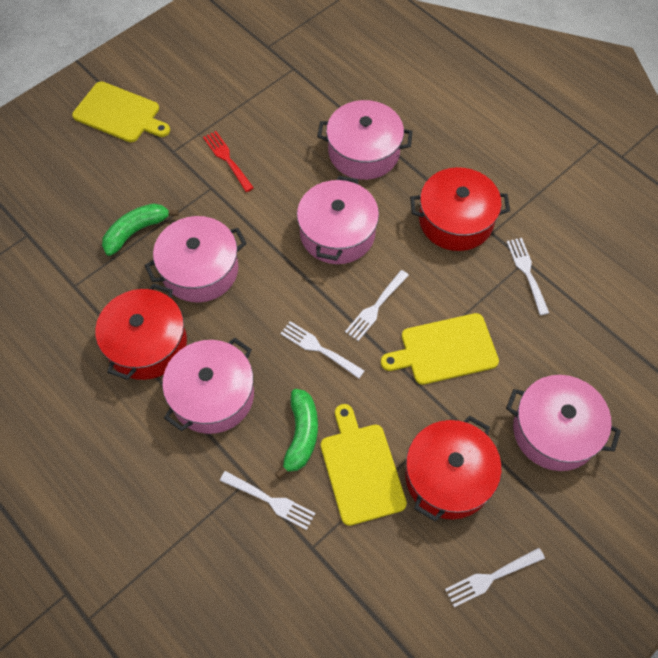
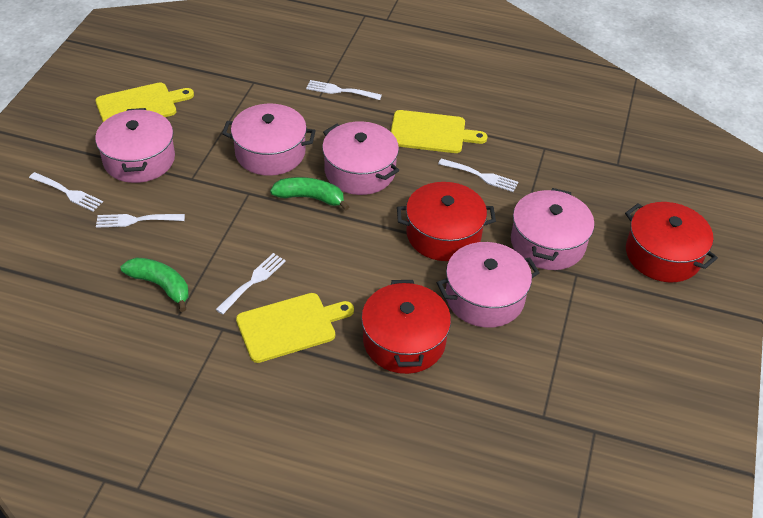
red fork: 1 -> 0

